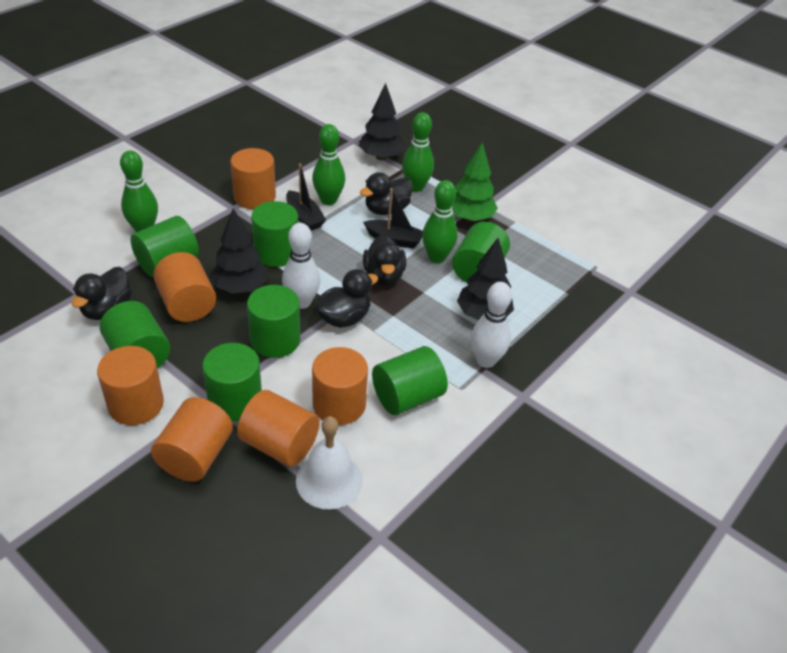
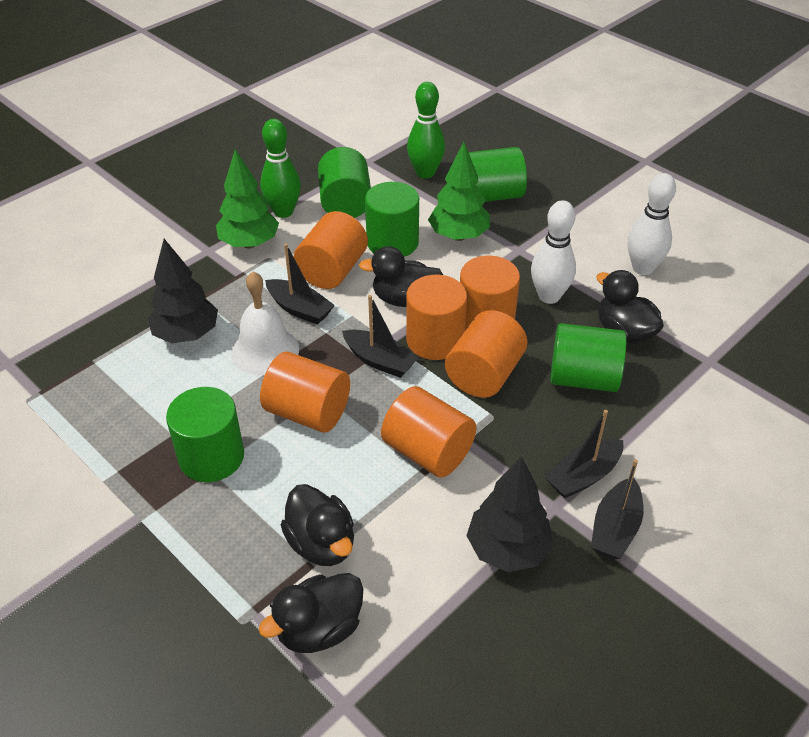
black boat: 2 -> 4
black tree: 3 -> 2
green bowling pin: 4 -> 2
green cylinder: 7 -> 5
green tree: 1 -> 2

